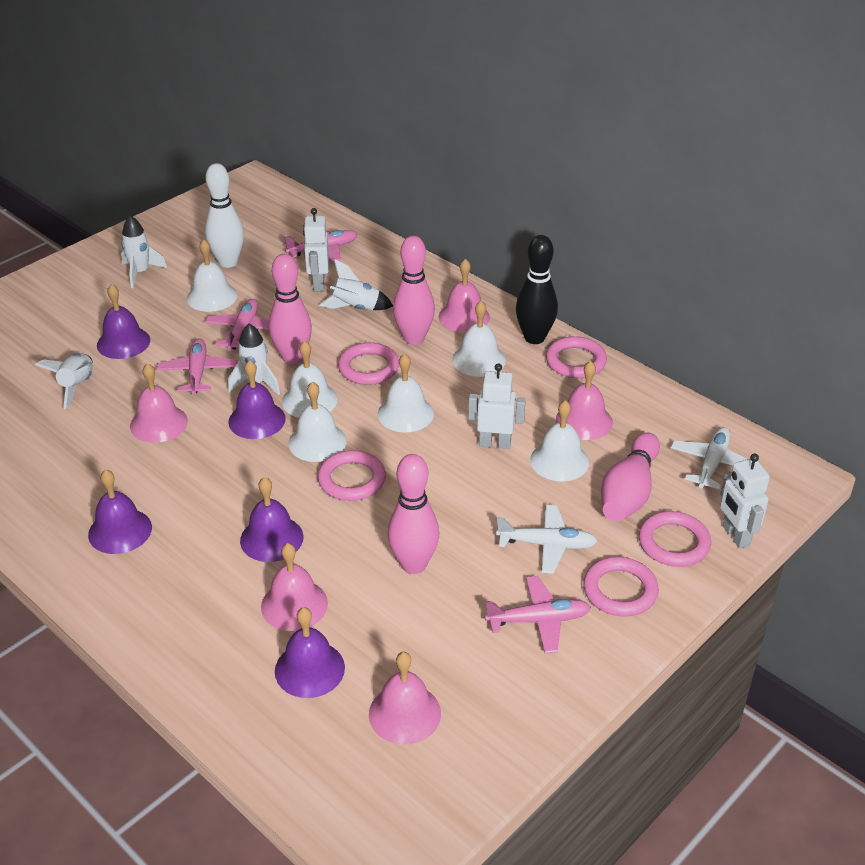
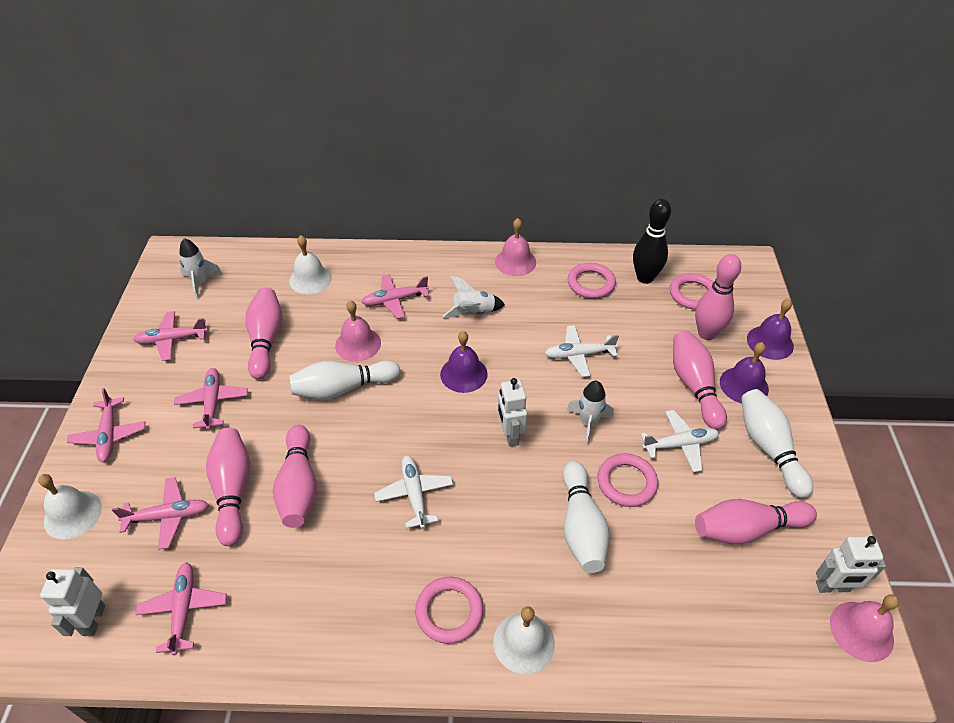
pink bell: 5 -> 3
pink bowling pin: 4 -> 6
pink plane: 4 -> 6
pink ring: 5 -> 4
purple bell: 5 -> 3
white bell: 6 -> 3
white bowling pin: 1 -> 3
white plane: 2 -> 3
white rocket: 4 -> 3

